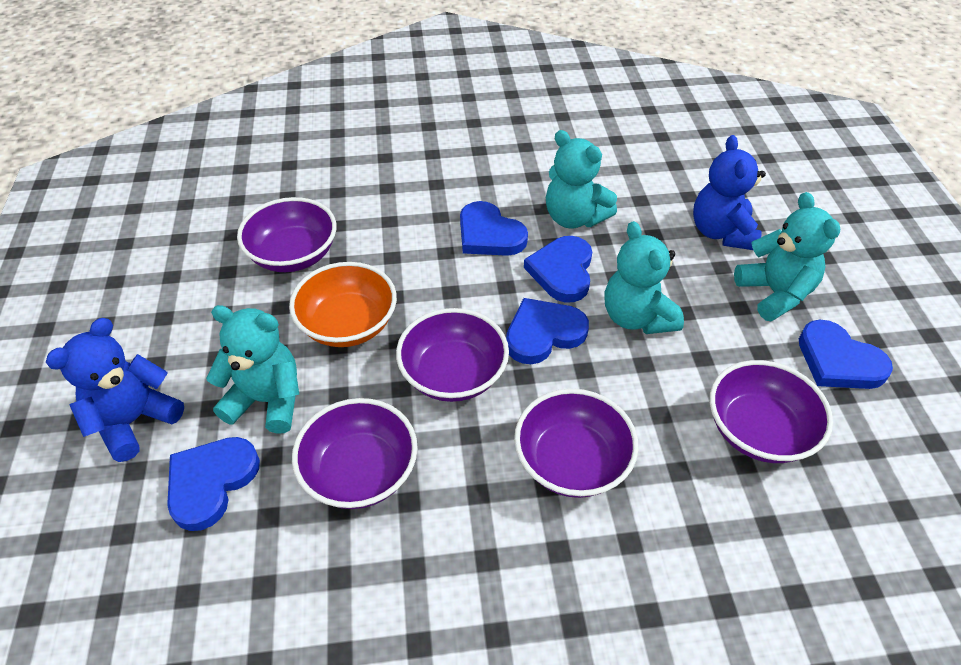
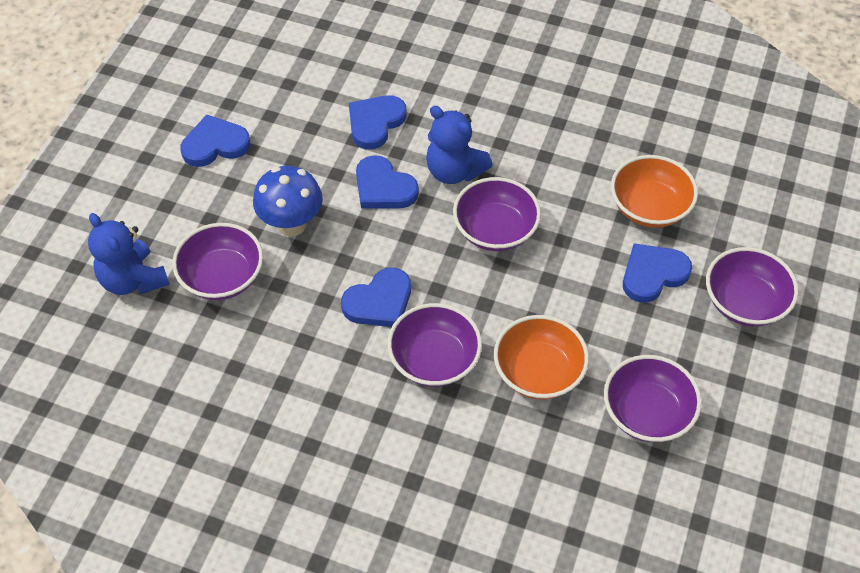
blue mushroom: 0 -> 1
orange bowl: 1 -> 2
turquoise teddy bear: 4 -> 0

